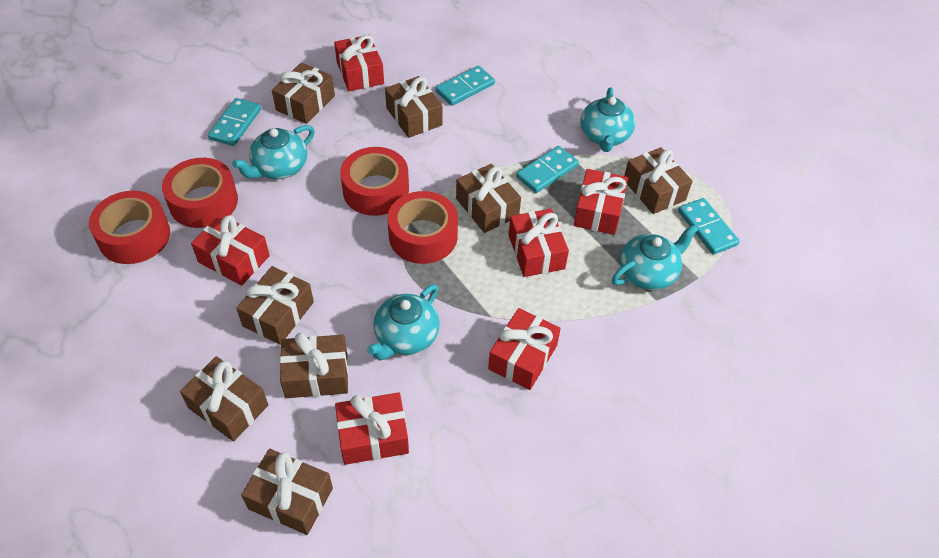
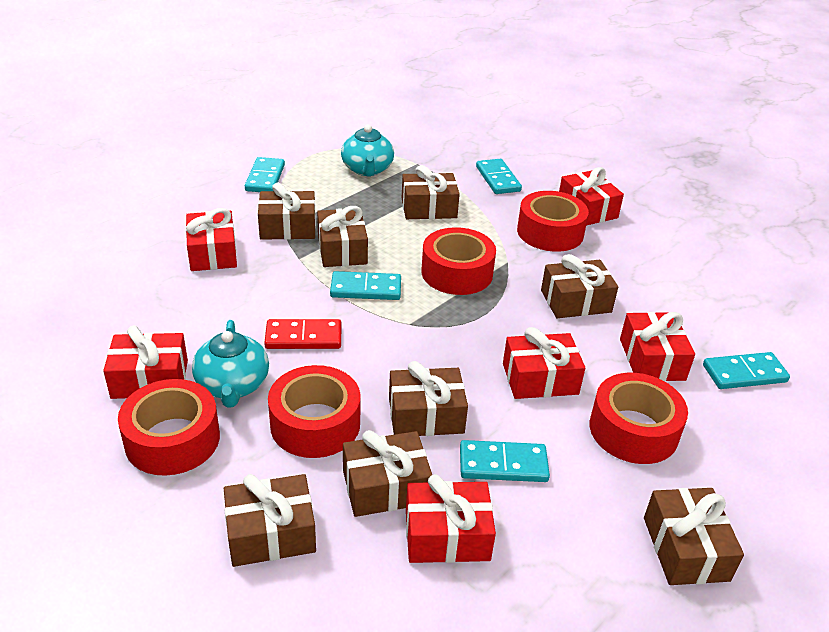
red domino: 0 -> 1
red tape: 4 -> 5
turquoise domino: 4 -> 5
turquoise teapot: 4 -> 2

